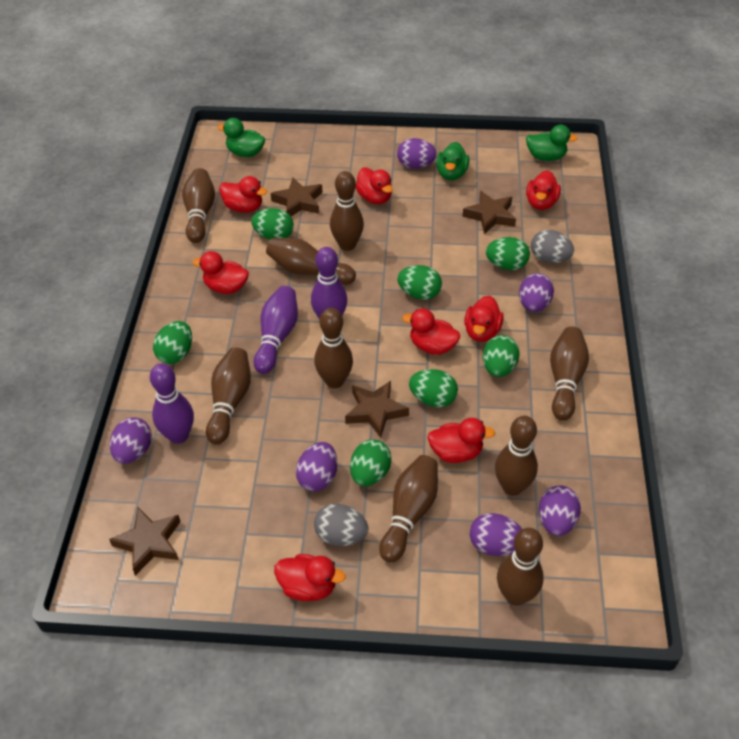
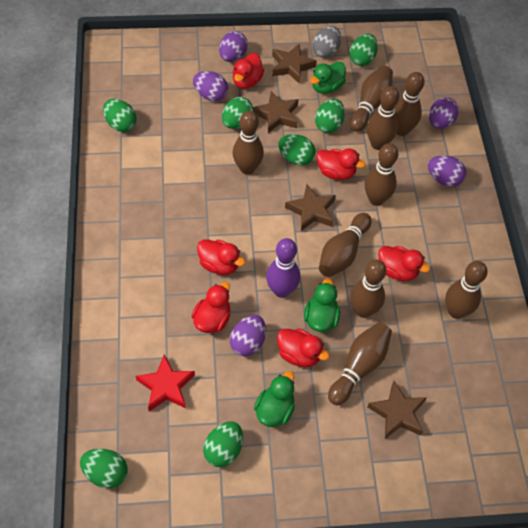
grey egg: 2 -> 1
purple bowling pin: 3 -> 1
purple egg: 6 -> 5
red duck: 8 -> 6
red star: 0 -> 1

